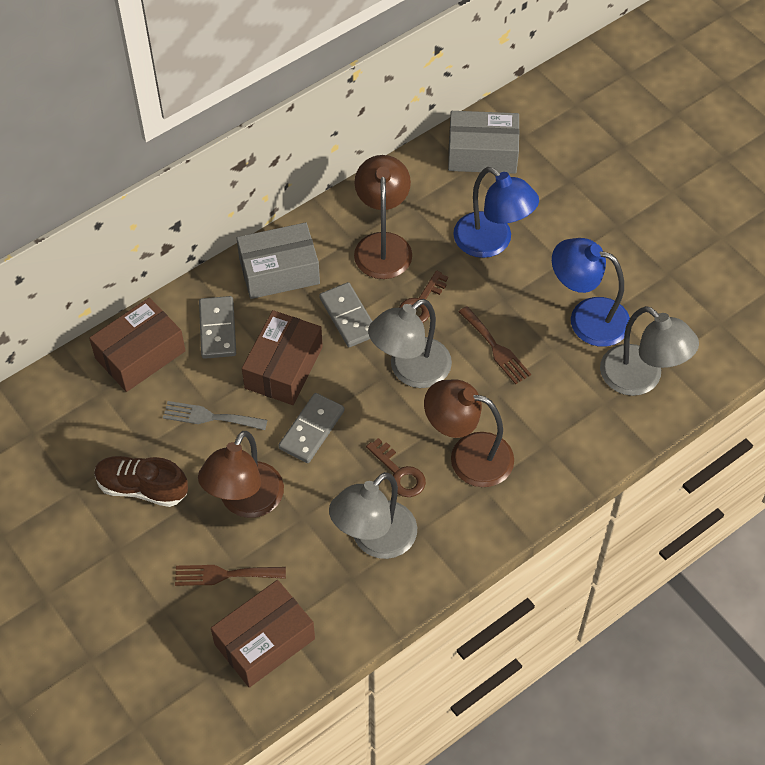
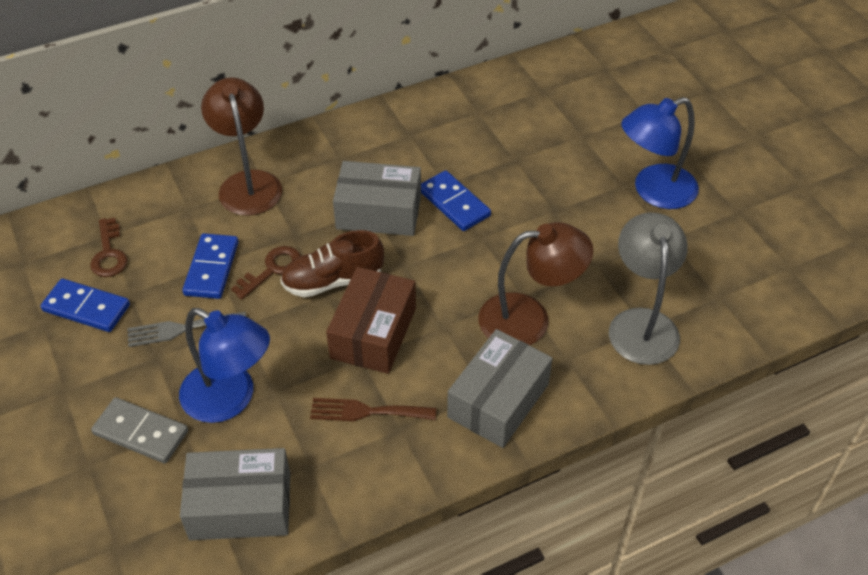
blue domino: 0 -> 3
brown box: 3 -> 1
brown fork: 2 -> 1
brown lamp: 3 -> 2
grey box: 2 -> 3
grey domino: 3 -> 1
grey lamp: 3 -> 1

